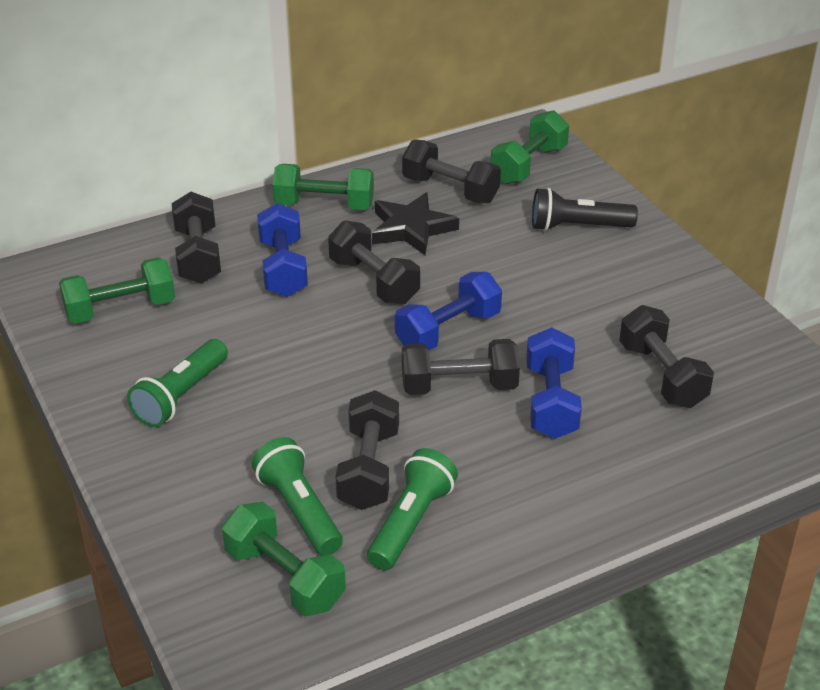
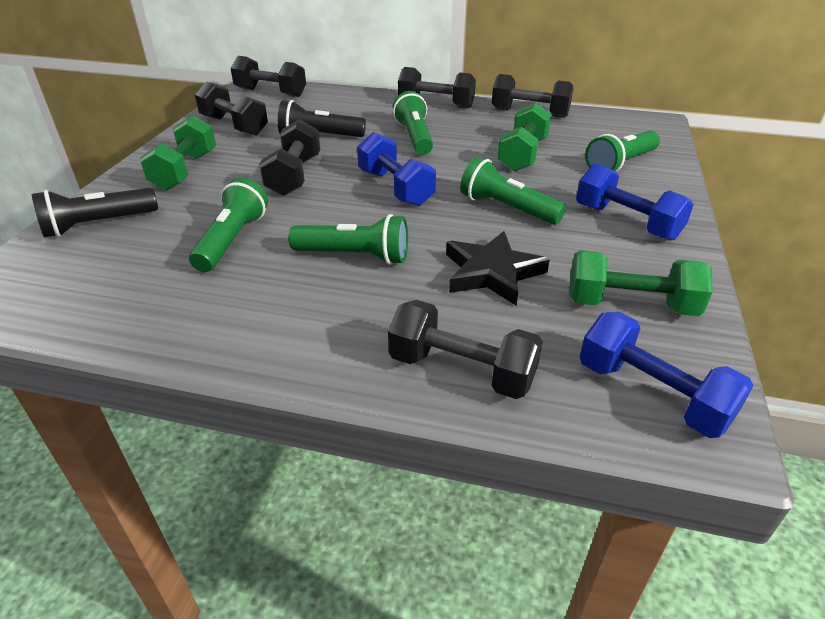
black flashlight: 1 -> 2
green dumbbell: 4 -> 3
green flashlight: 3 -> 5

